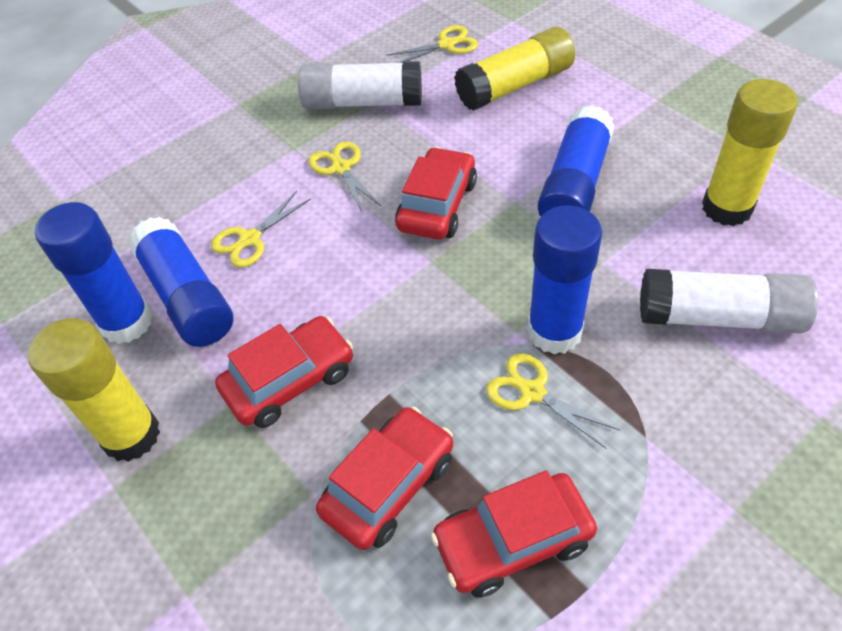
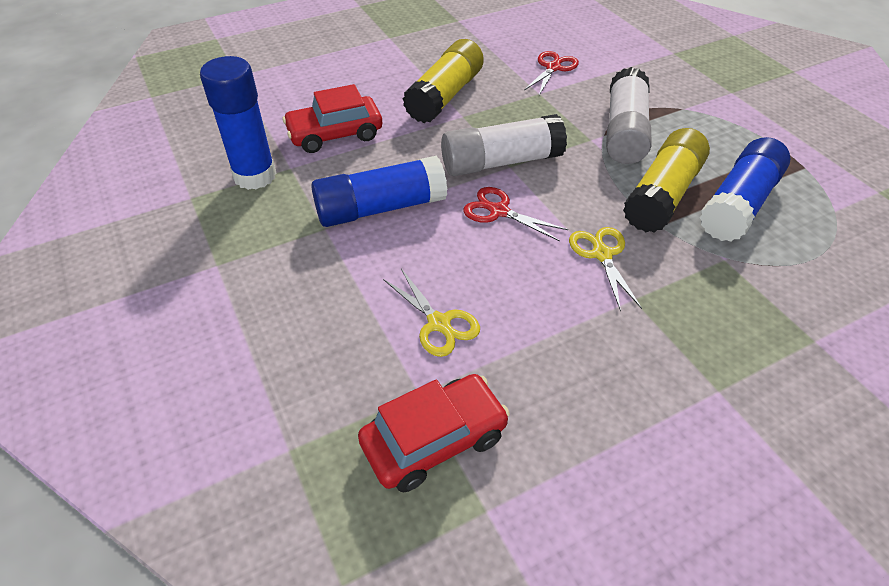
blue glue stick: 4 -> 3
red car: 4 -> 2
red scissors: 0 -> 2
yellow glue stick: 3 -> 2
yellow scissors: 4 -> 2

